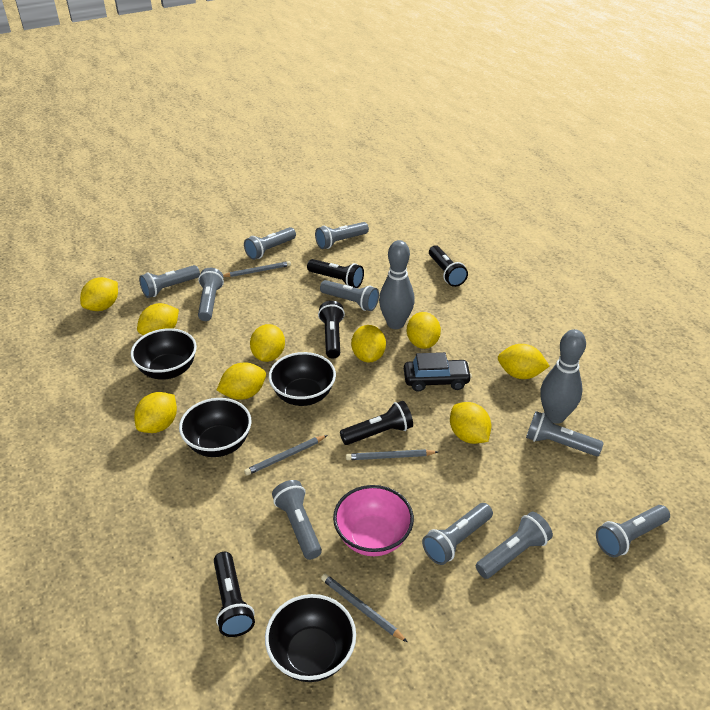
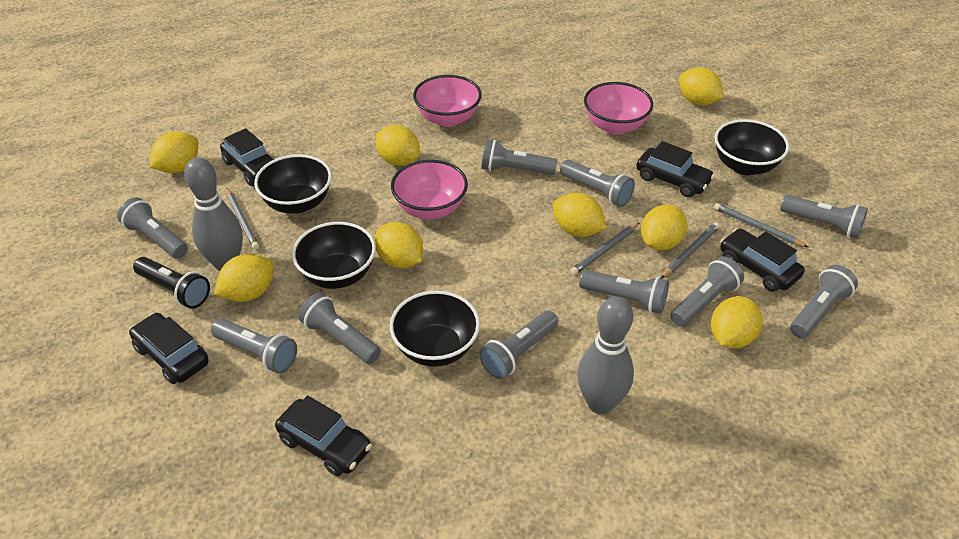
black car: 1 -> 5
black flashlight: 5 -> 1
pink bowl: 1 -> 3
yellow lemon: 9 -> 8

